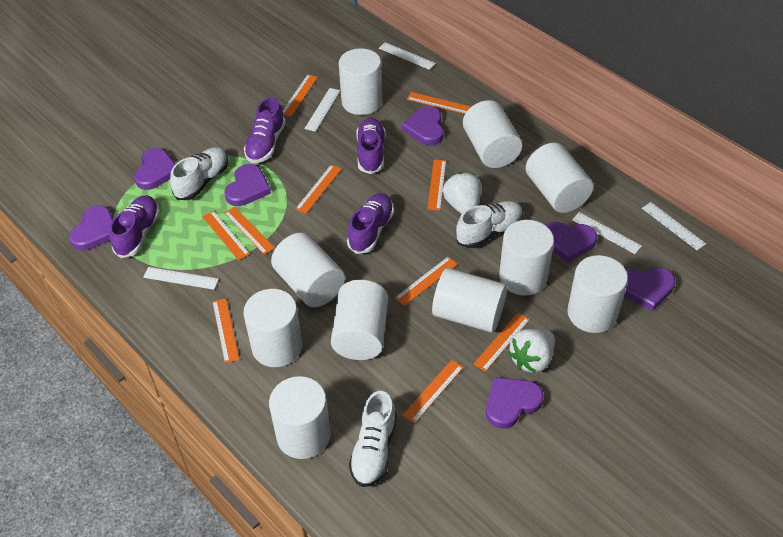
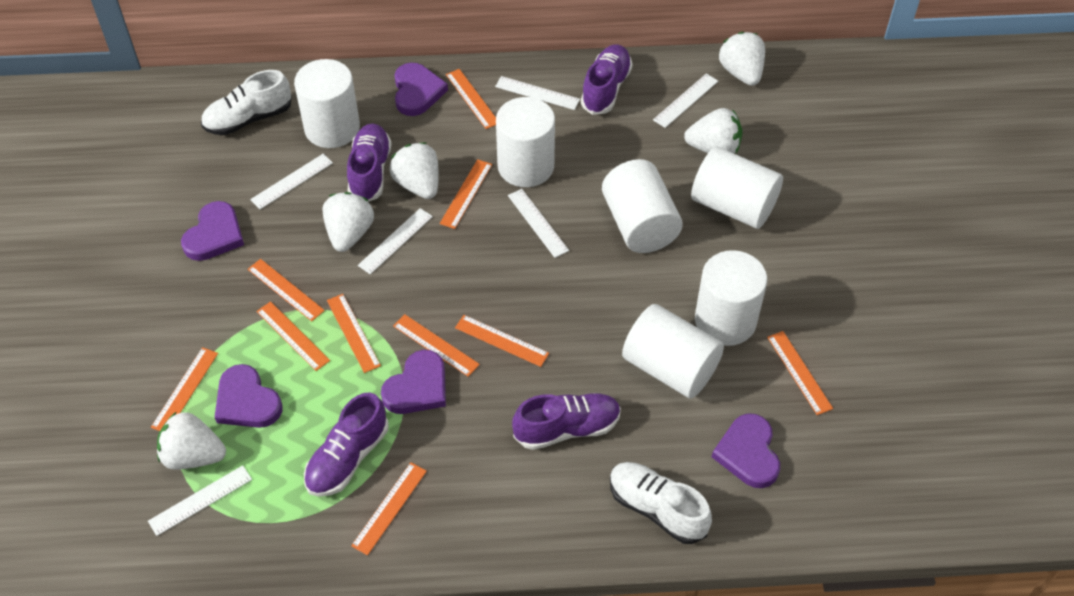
purple heart: 7 -> 5
white cylinder: 10 -> 6
white ruler: 5 -> 6
white shoe: 3 -> 2
white strawberry: 2 -> 5

